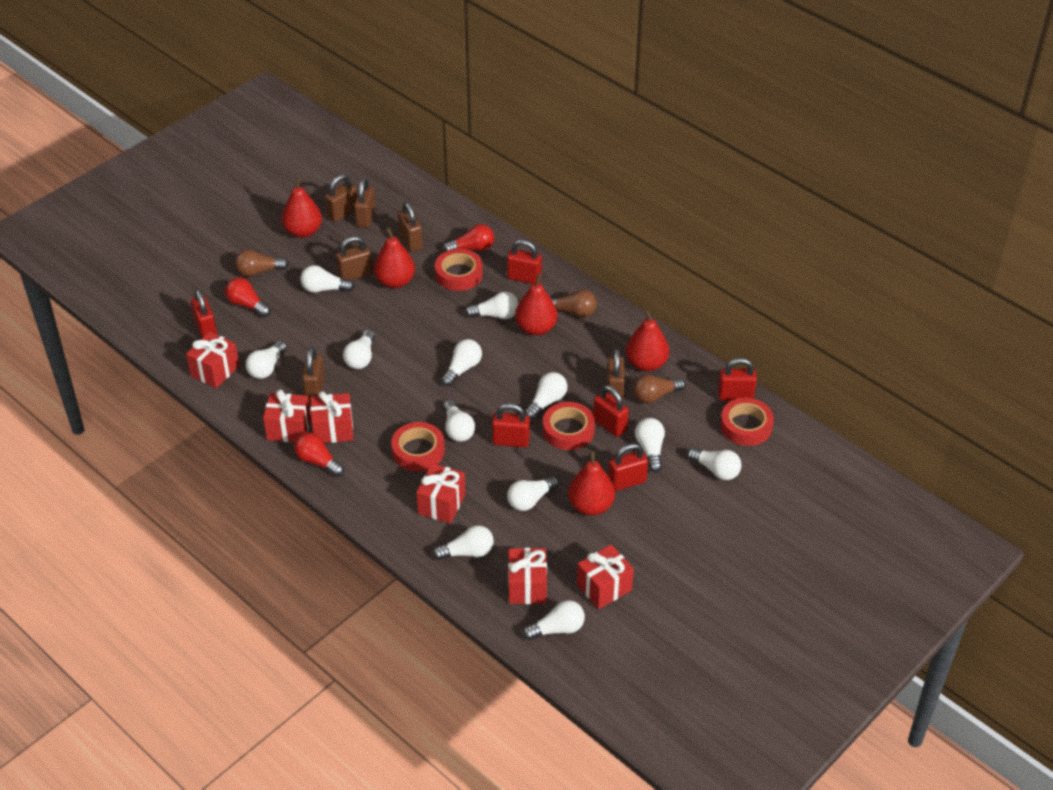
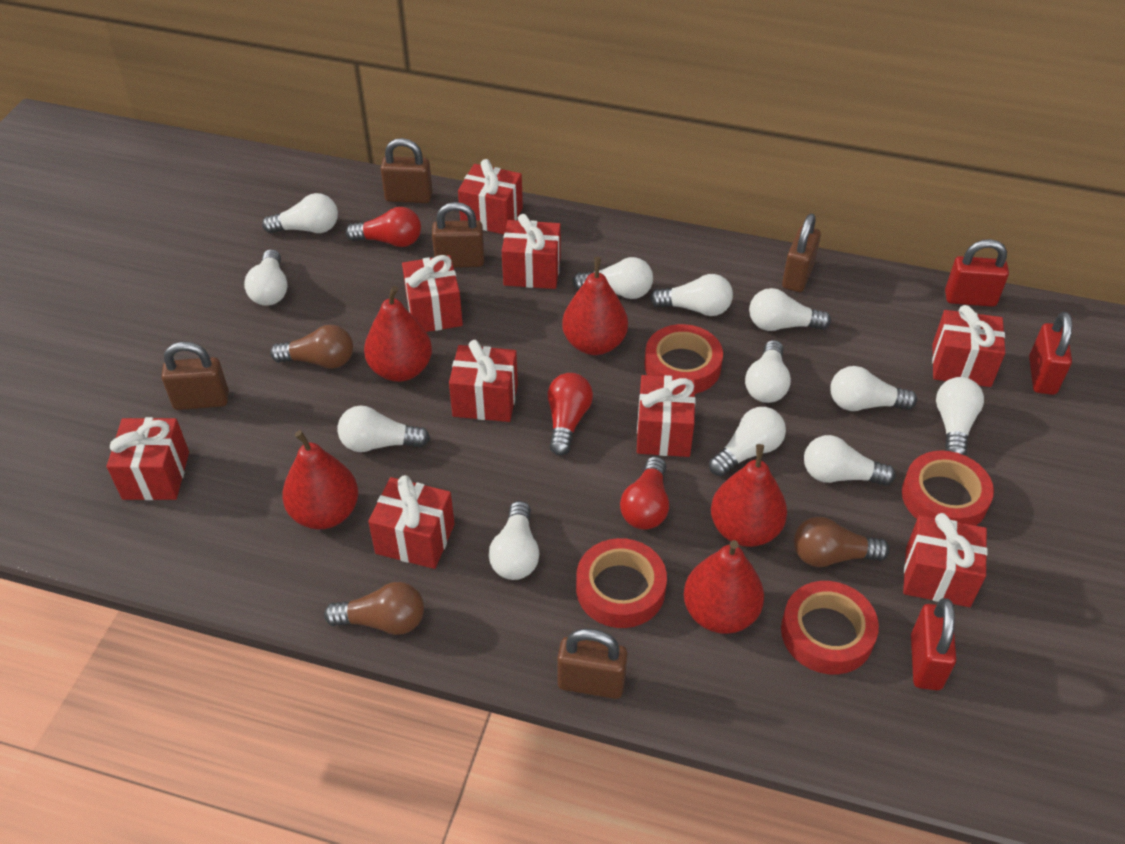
brown padlock: 6 -> 5
red gift: 6 -> 9
red padlock: 6 -> 3

